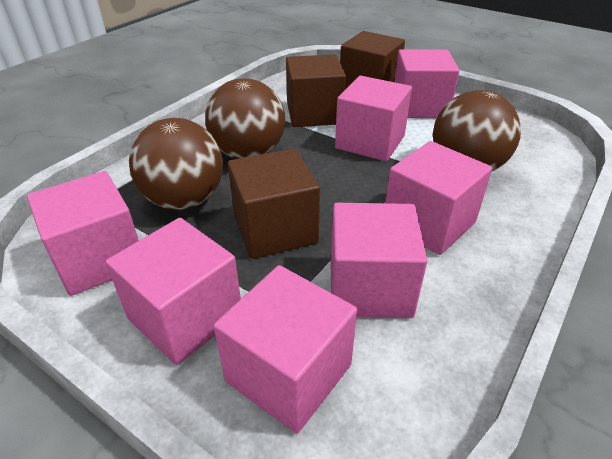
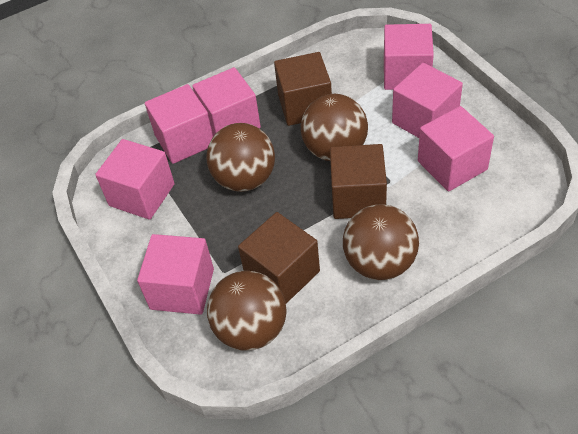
brown ball: 3 -> 4

